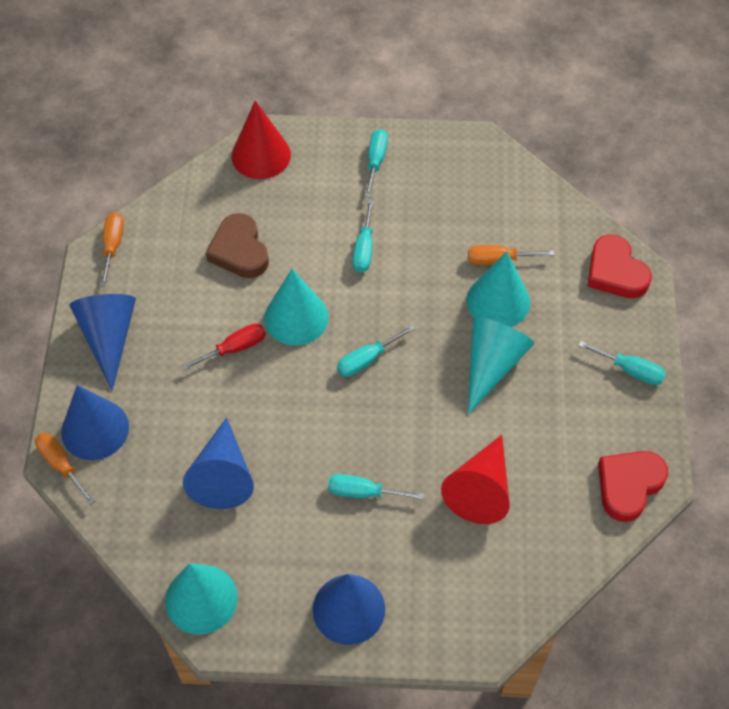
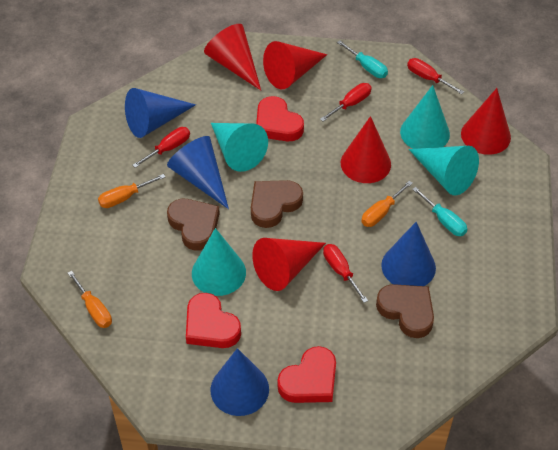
brown heart: 1 -> 3
red cone: 2 -> 5
red heart: 2 -> 3
red screwdriver: 1 -> 4
turquoise screwdriver: 5 -> 2

